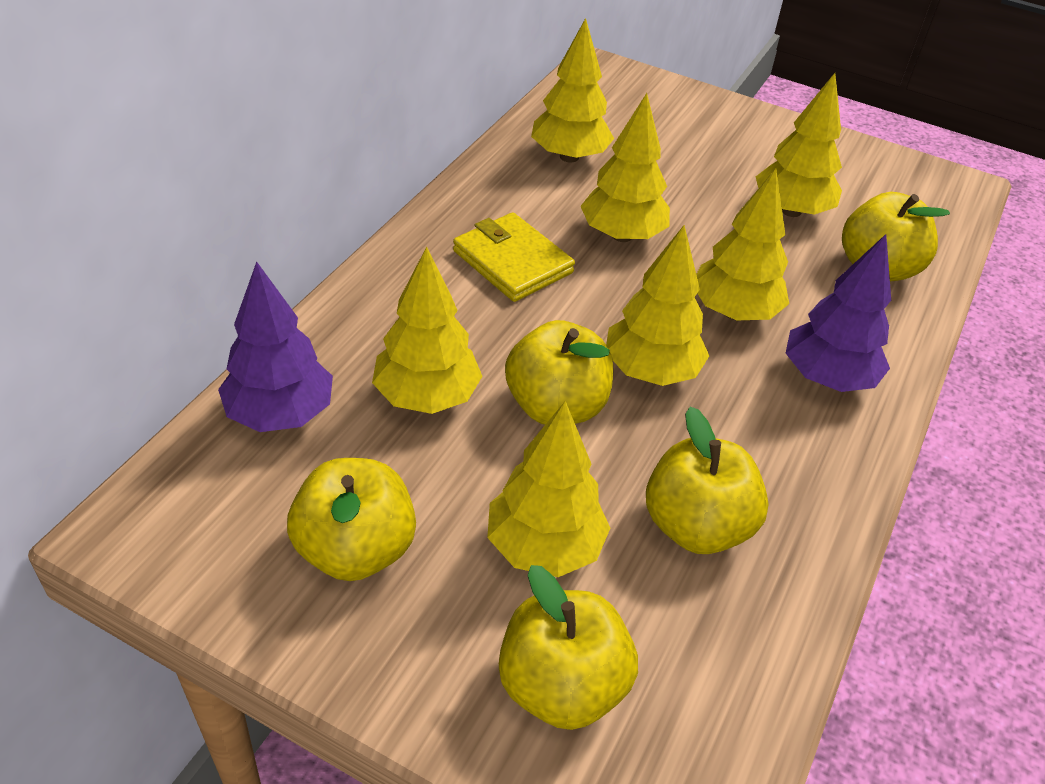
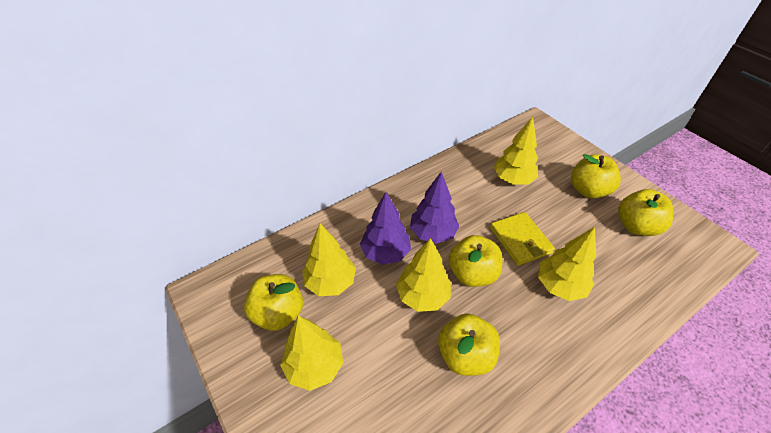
yellow tree: 7 -> 5

